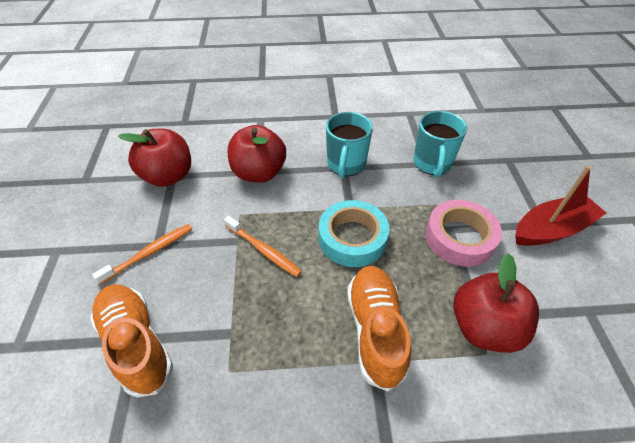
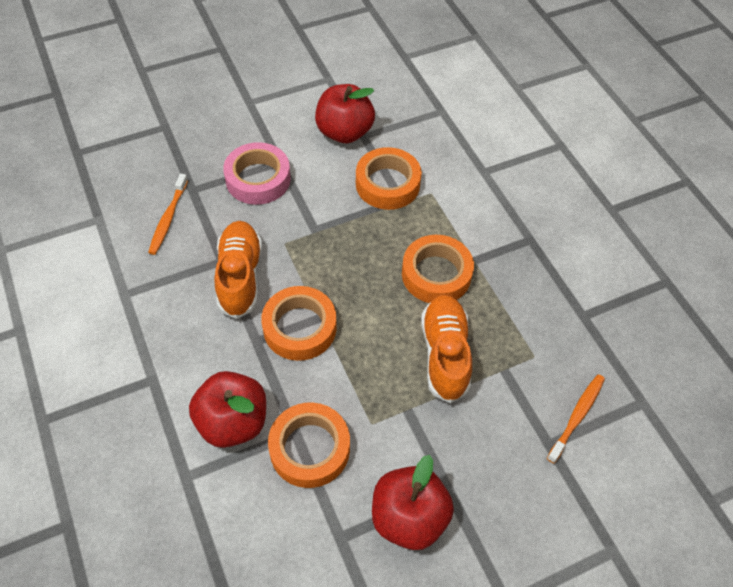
orange tape: 0 -> 4
red boat: 1 -> 0
turquoise mug: 2 -> 0
turquoise tape: 1 -> 0

